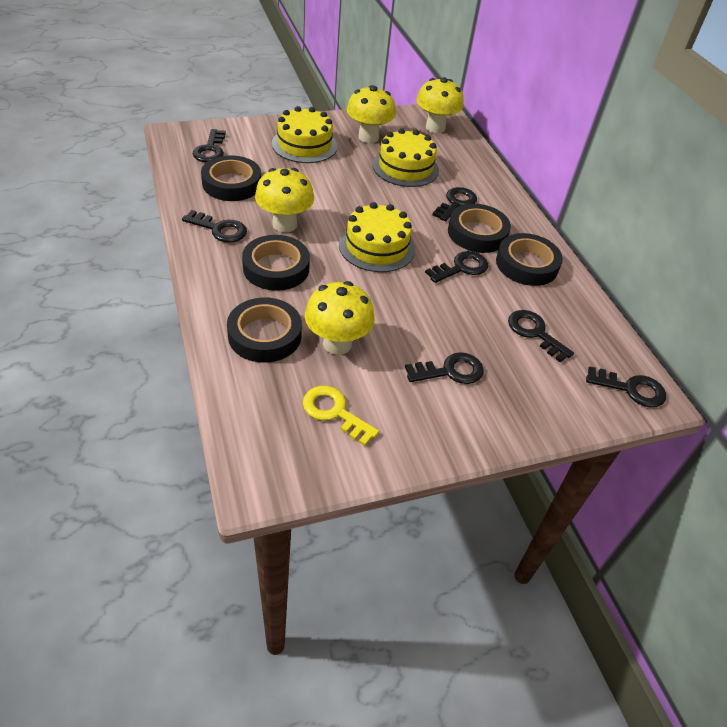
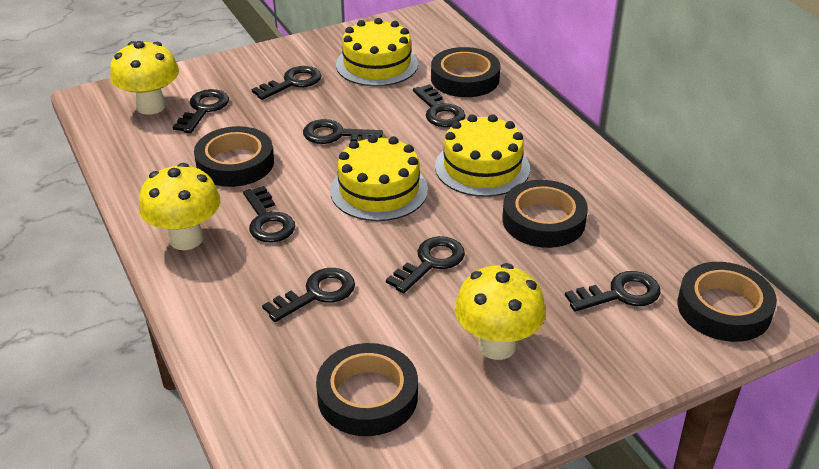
black key: 7 -> 8
yellow key: 1 -> 0
yellow mushroom: 4 -> 3

